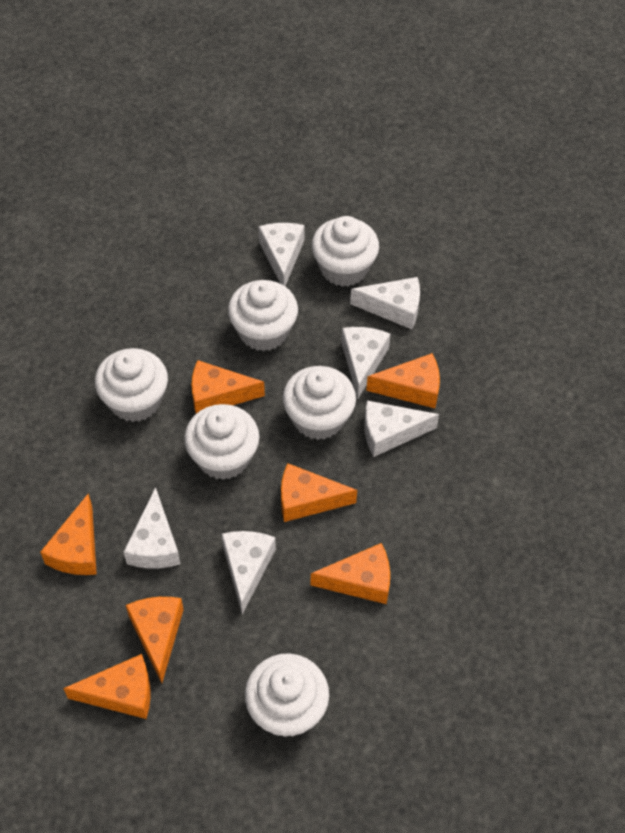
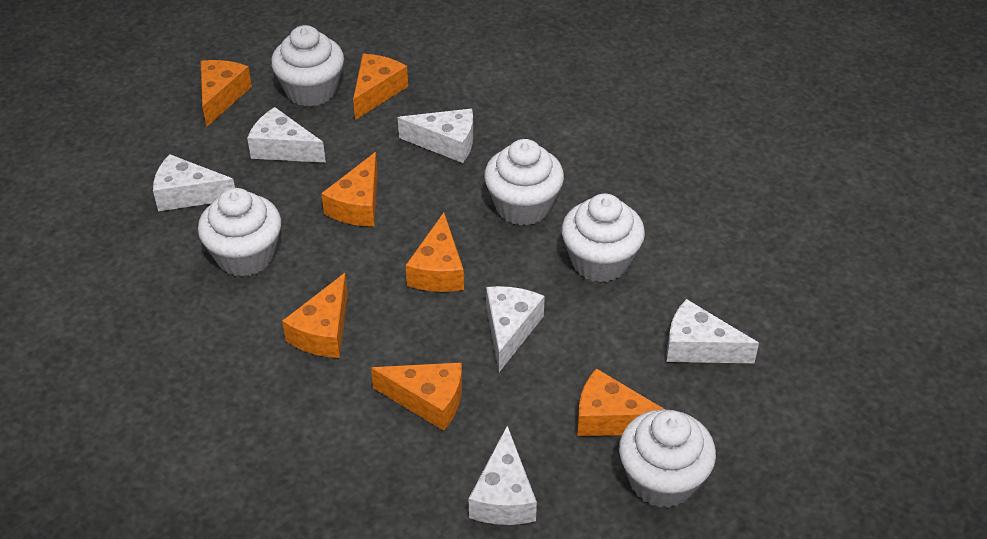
white cupcake: 6 -> 5

